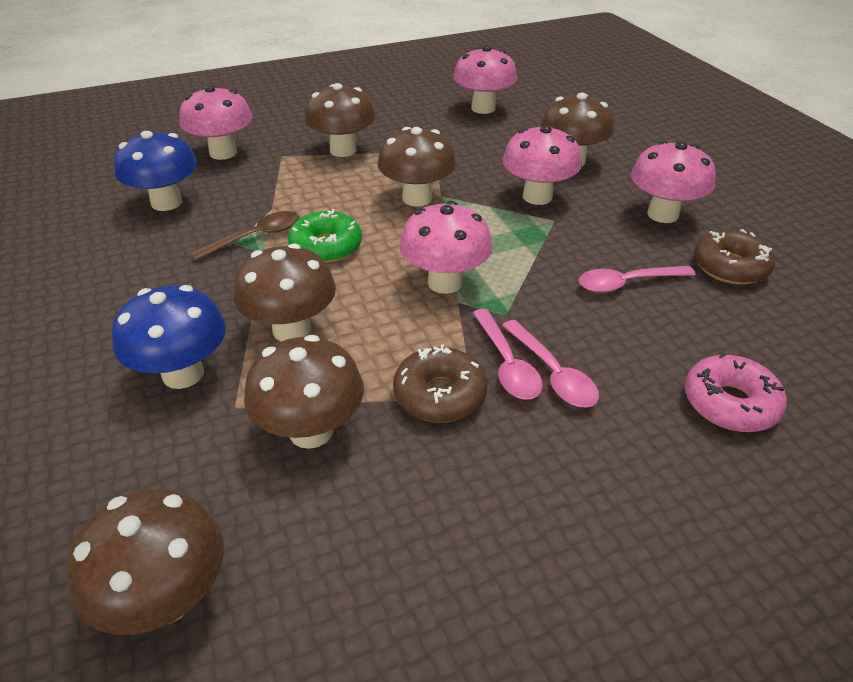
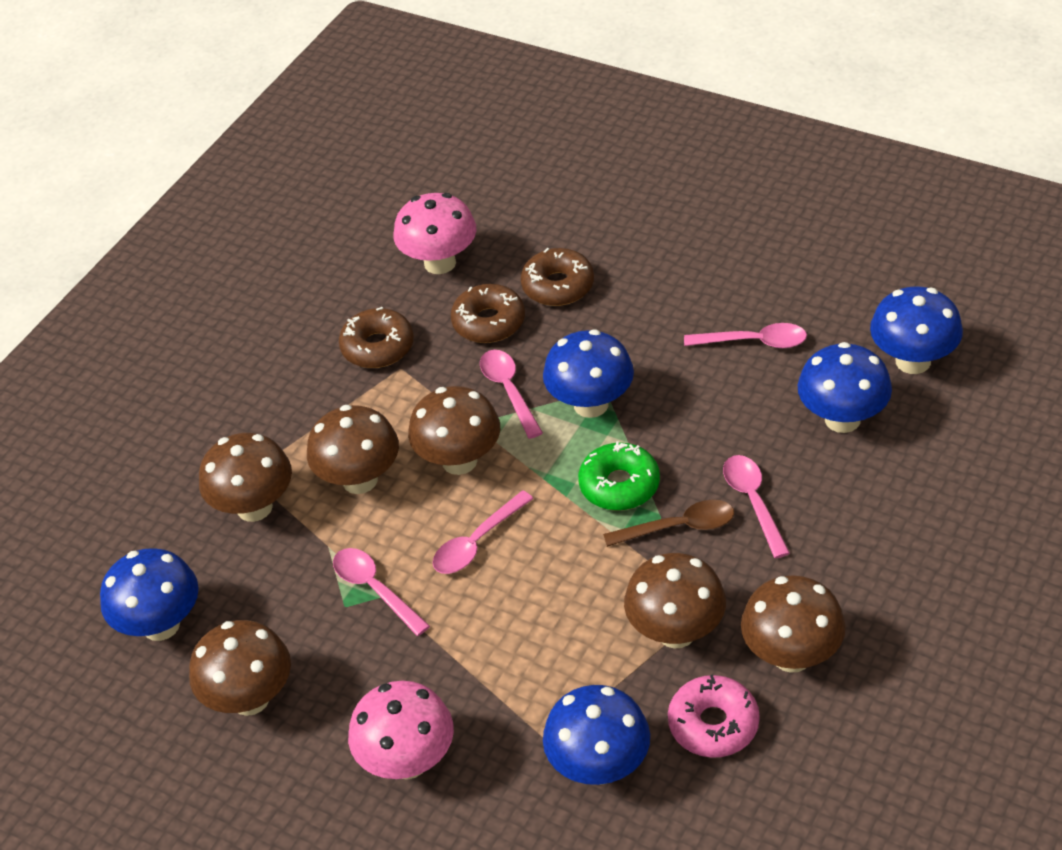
blue mushroom: 2 -> 5
brown donut: 2 -> 3
pink mushroom: 5 -> 2
pink spoon: 3 -> 5

